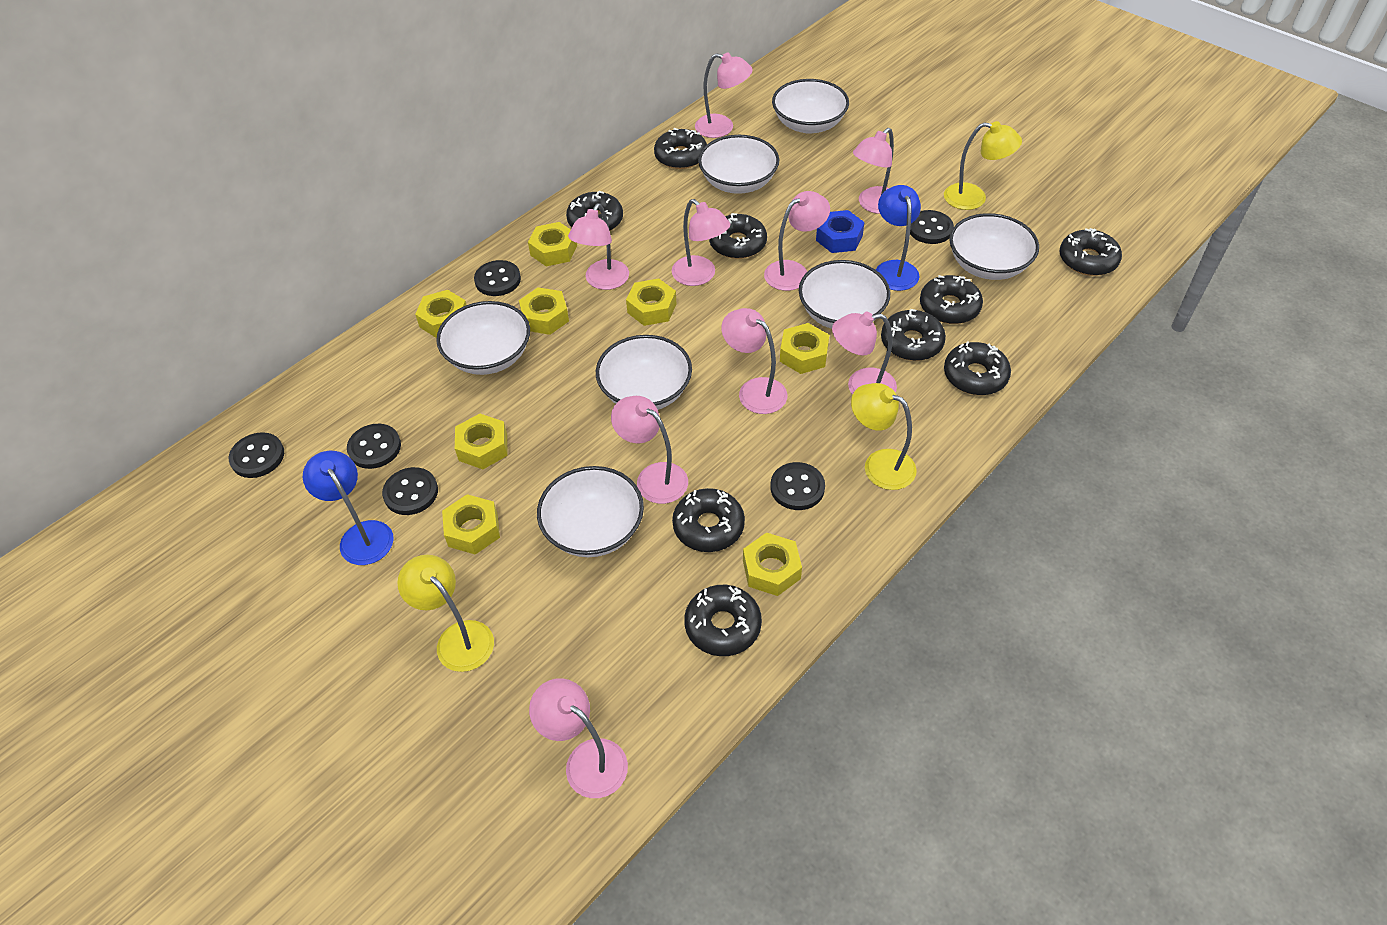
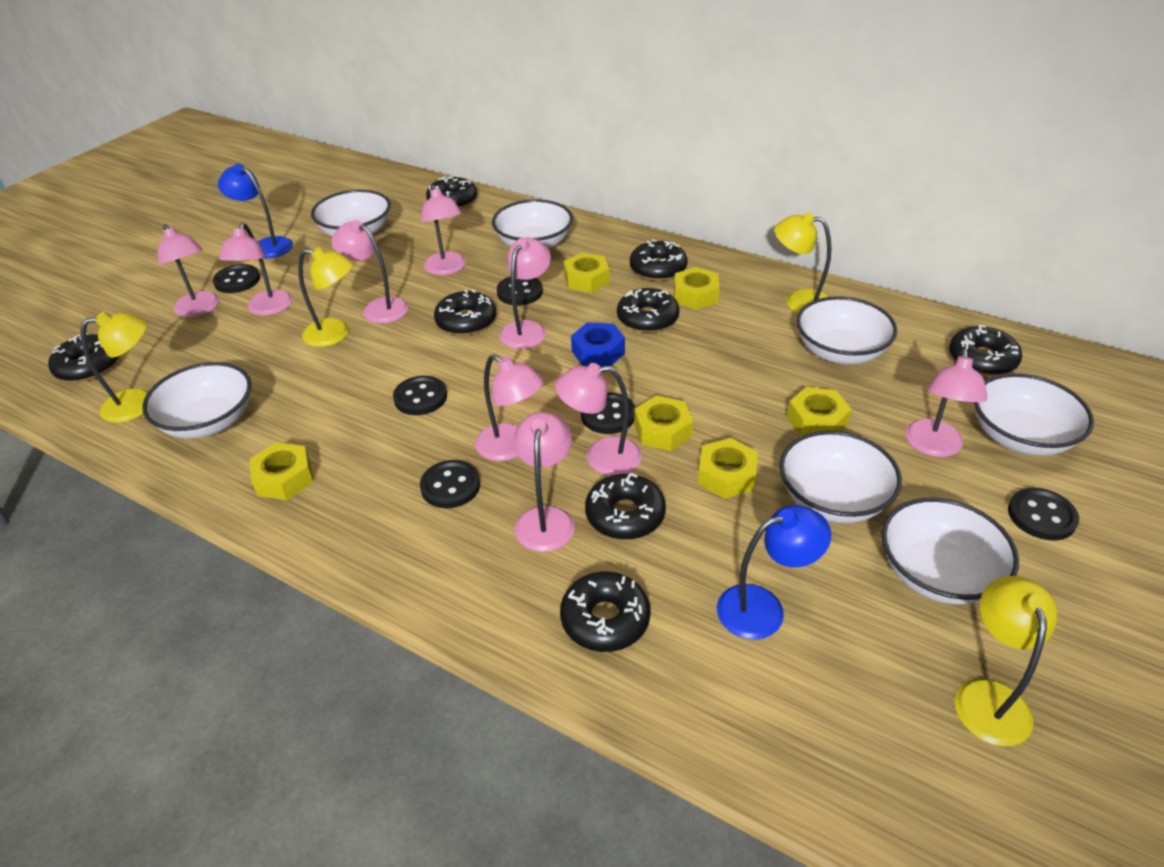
black donut: 9 -> 8
yellow lamp: 3 -> 4
yellow nut: 8 -> 6

